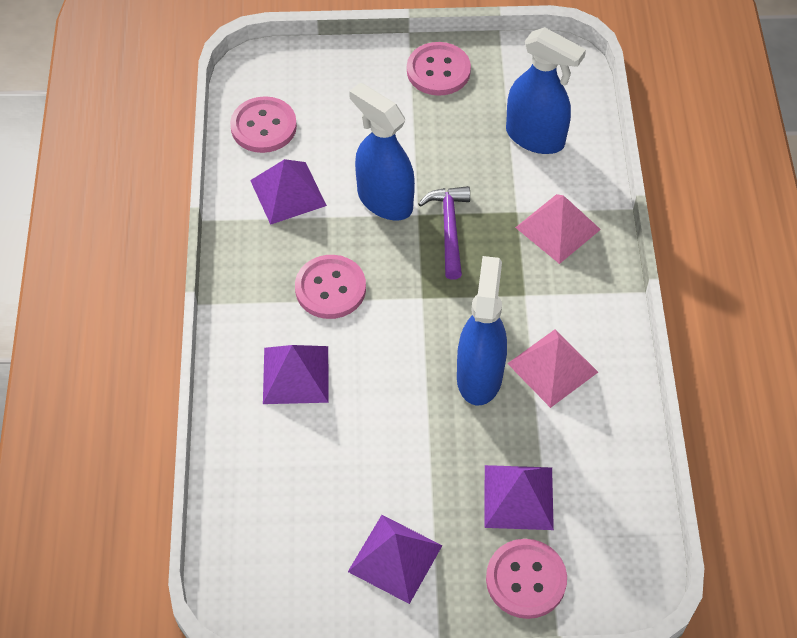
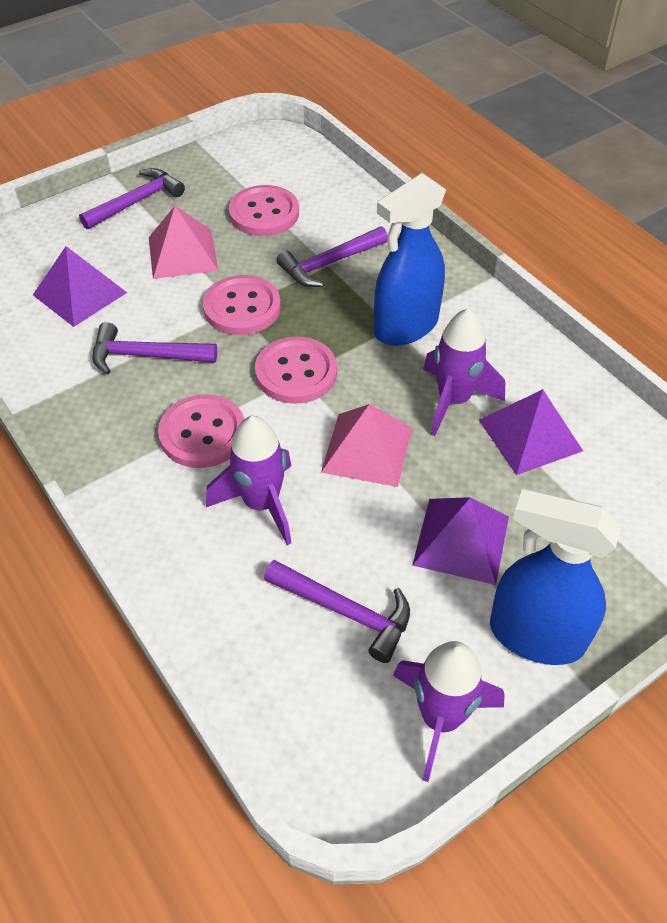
blue spray bottle: 3 -> 2
purple hammer: 1 -> 4
purple pyramid: 4 -> 3
purple rocket: 0 -> 3

